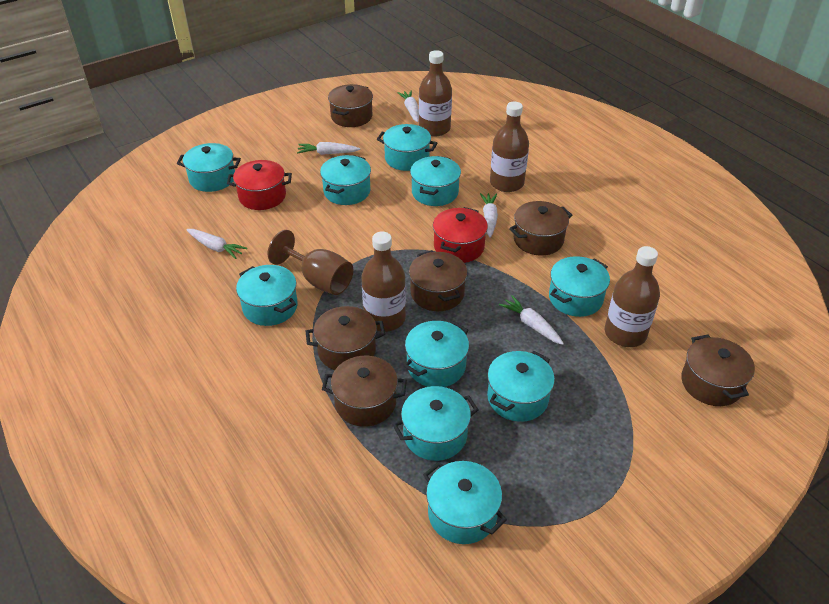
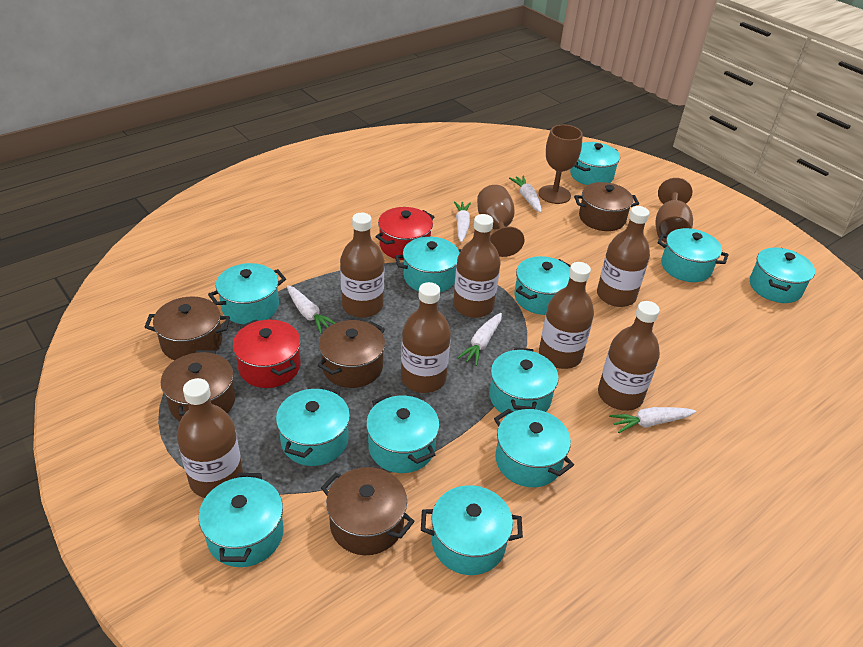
brown bottle: 4 -> 7
brown goblet: 1 -> 3
brown pot: 6 -> 5
turquoise pot: 10 -> 12

